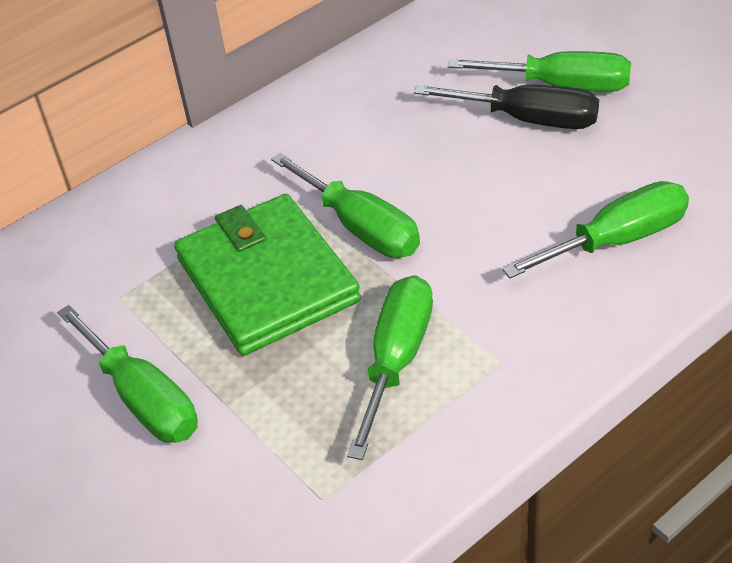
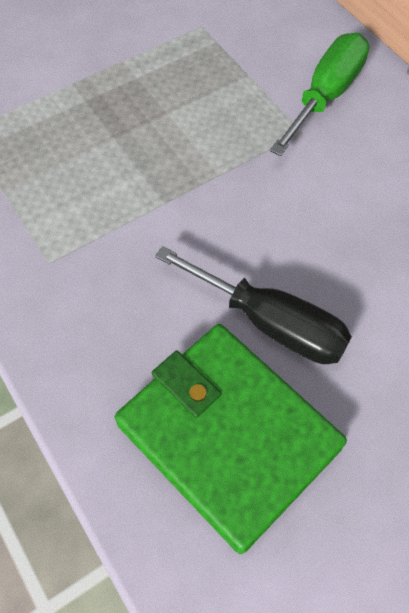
green screwdriver: 5 -> 1

